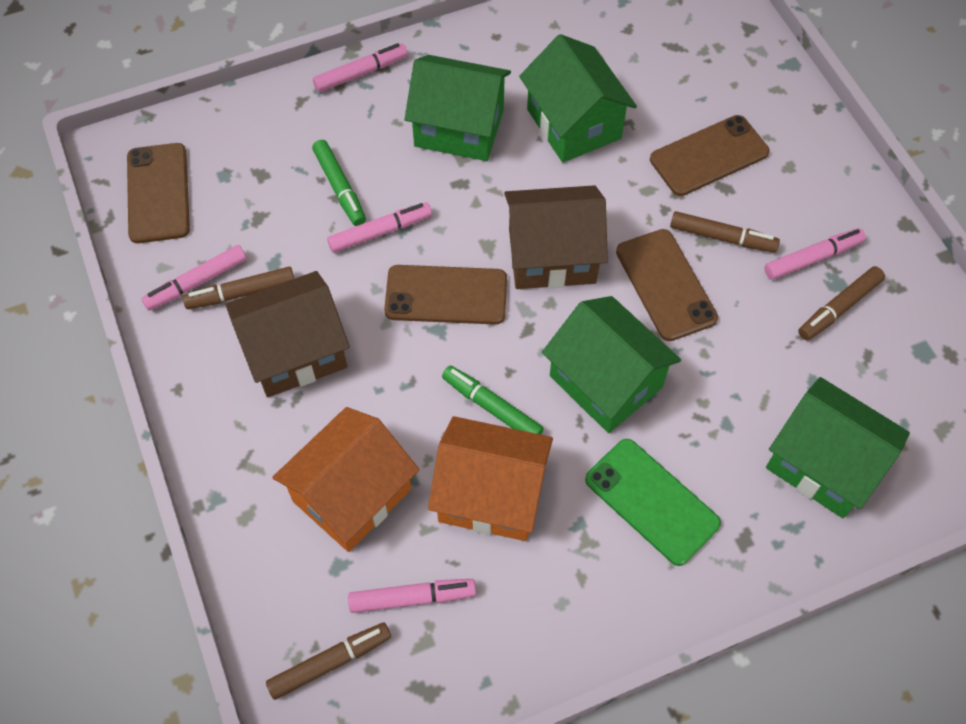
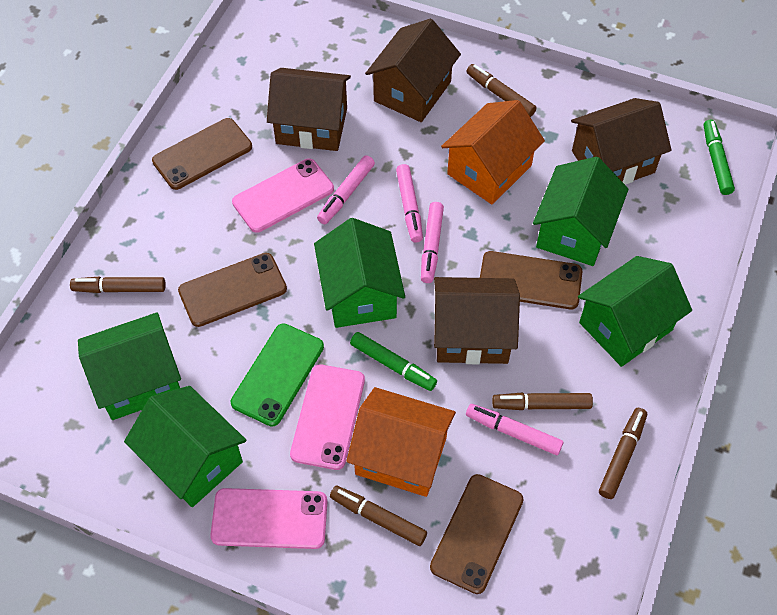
brown house: 2 -> 4
brown marker: 4 -> 5
green house: 4 -> 5
pink marker: 5 -> 4
pink phone: 0 -> 3

